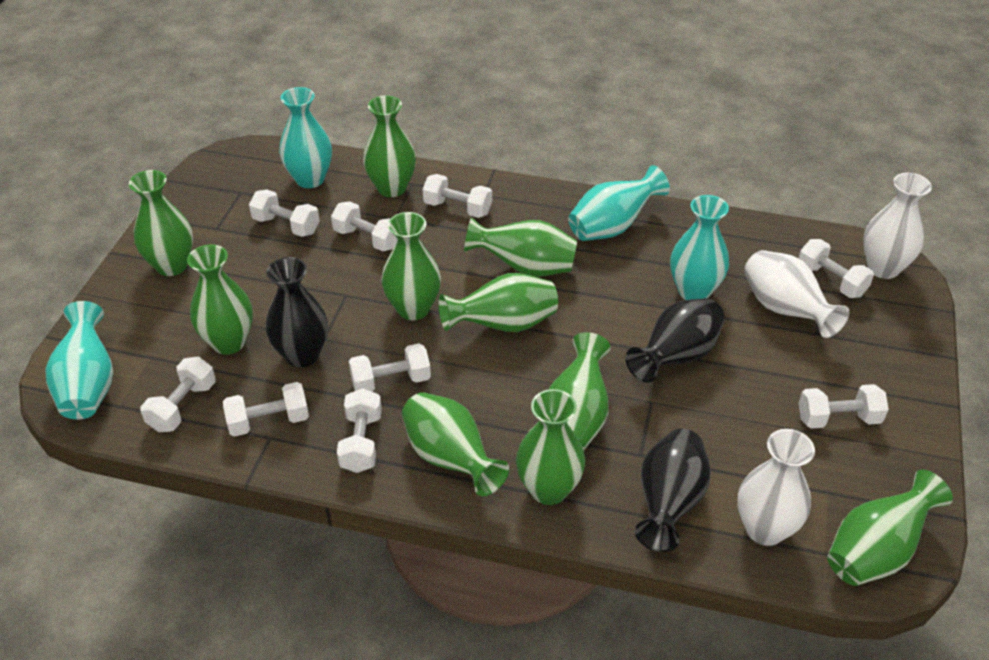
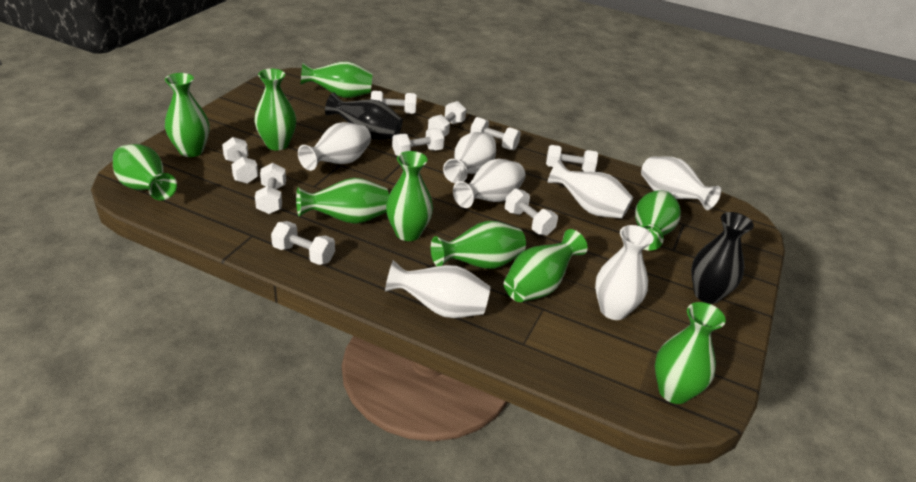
black vase: 3 -> 2
turquoise vase: 4 -> 0
white vase: 3 -> 7

